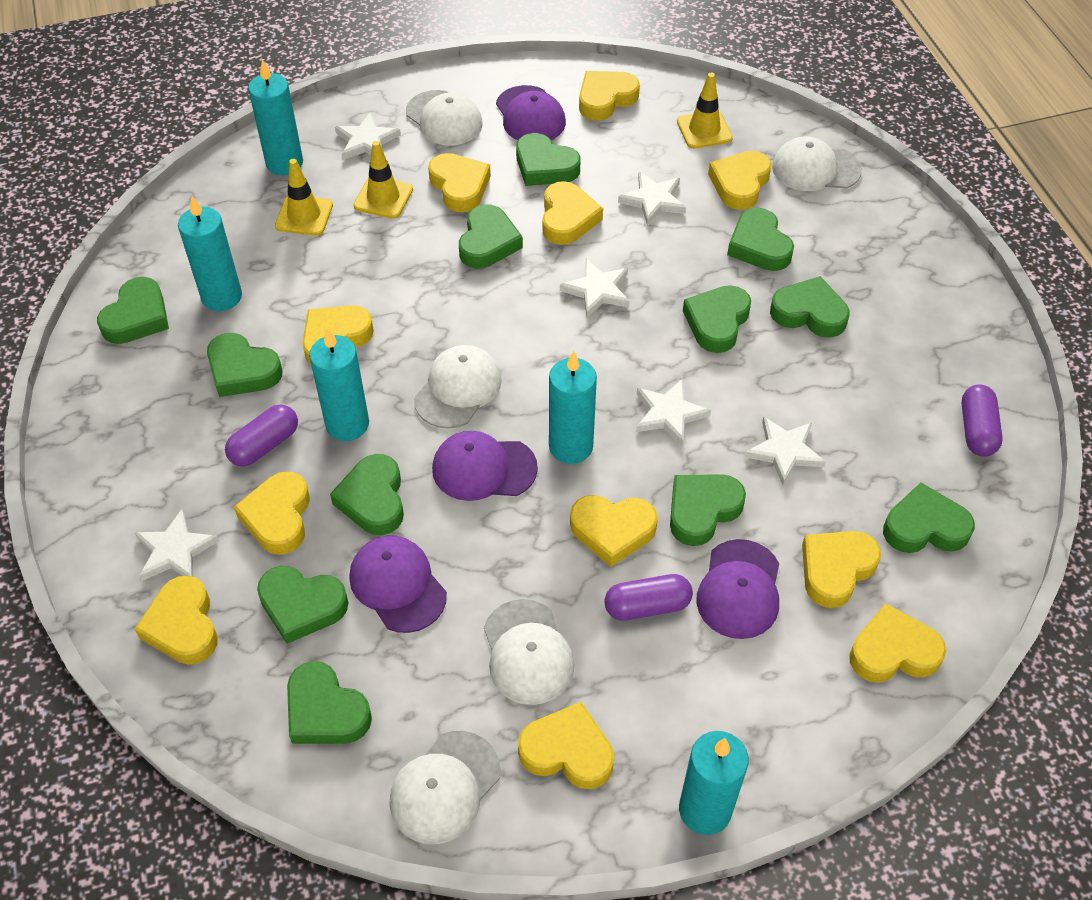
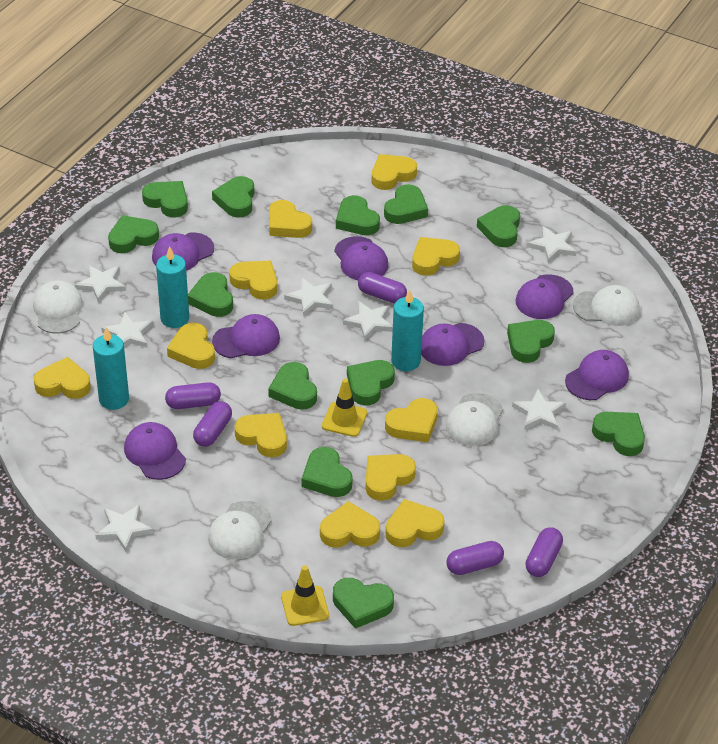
green heart: 12 -> 13
purple cap: 4 -> 7
purple capsule: 3 -> 5
turquoise candle: 5 -> 3
white cap: 5 -> 4
white star: 6 -> 7
yellow traffic cone: 3 -> 2

